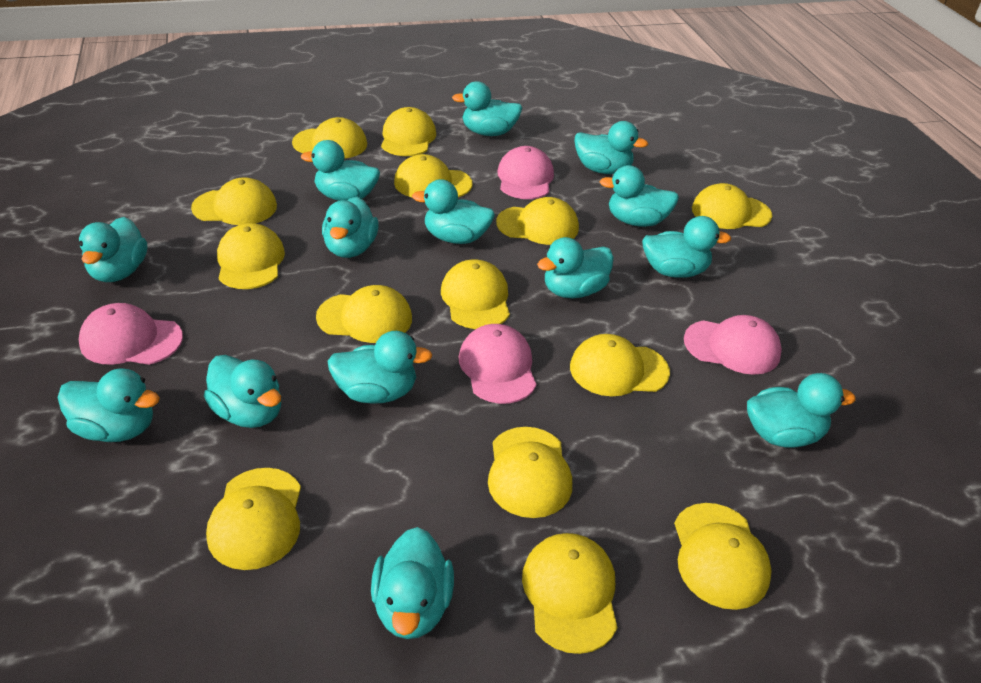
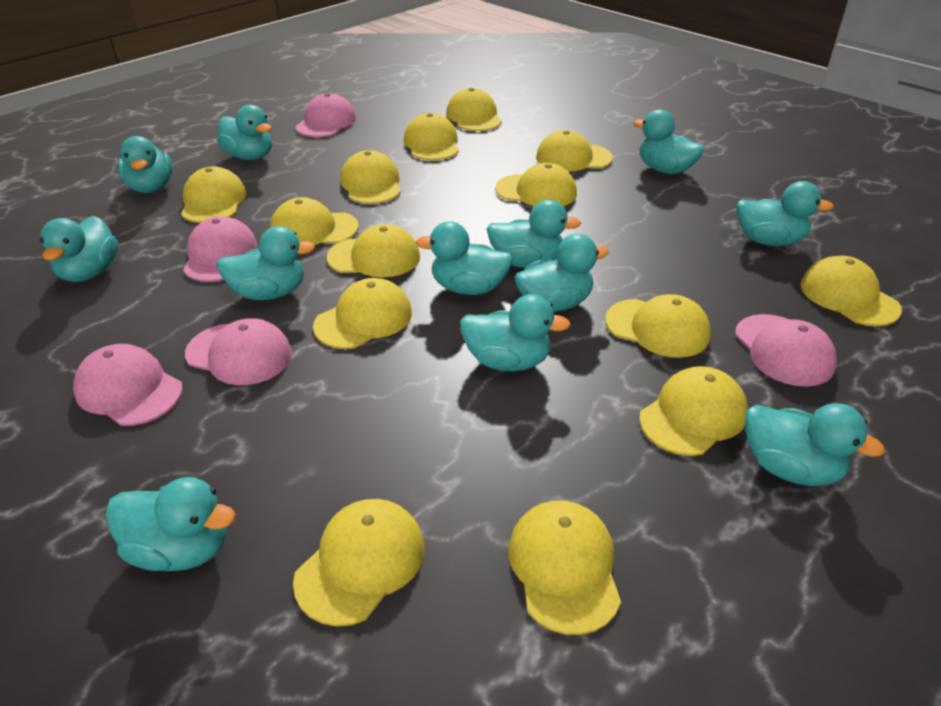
pink cap: 4 -> 5
turquoise duck: 14 -> 12

